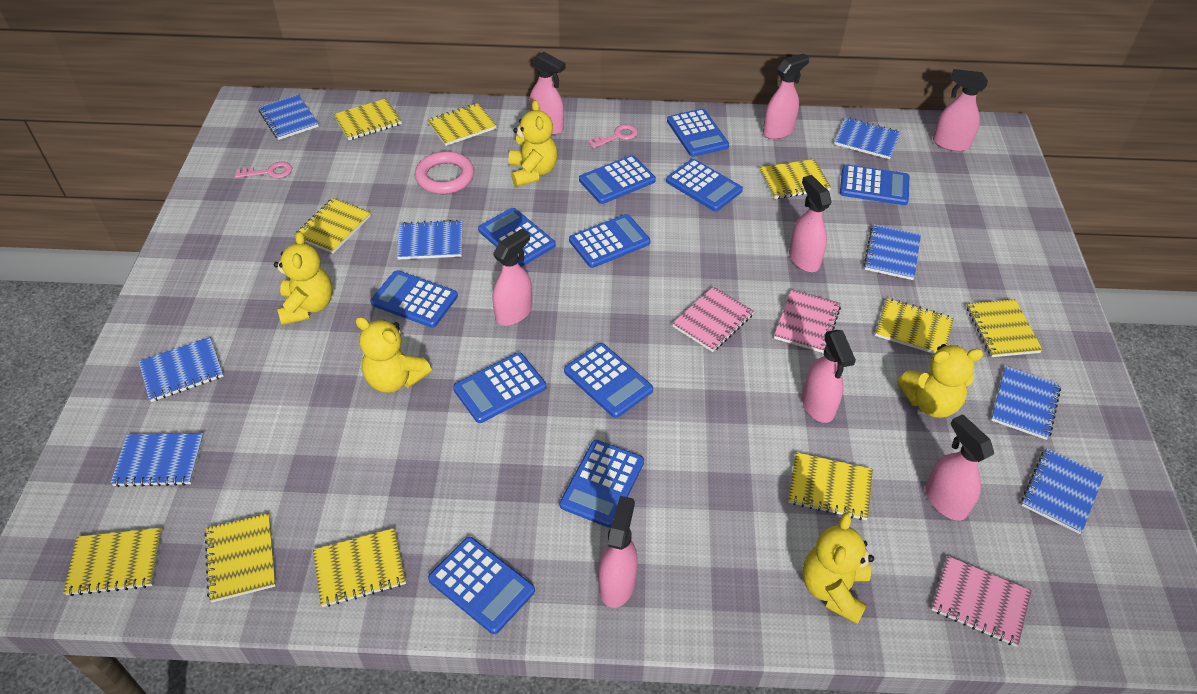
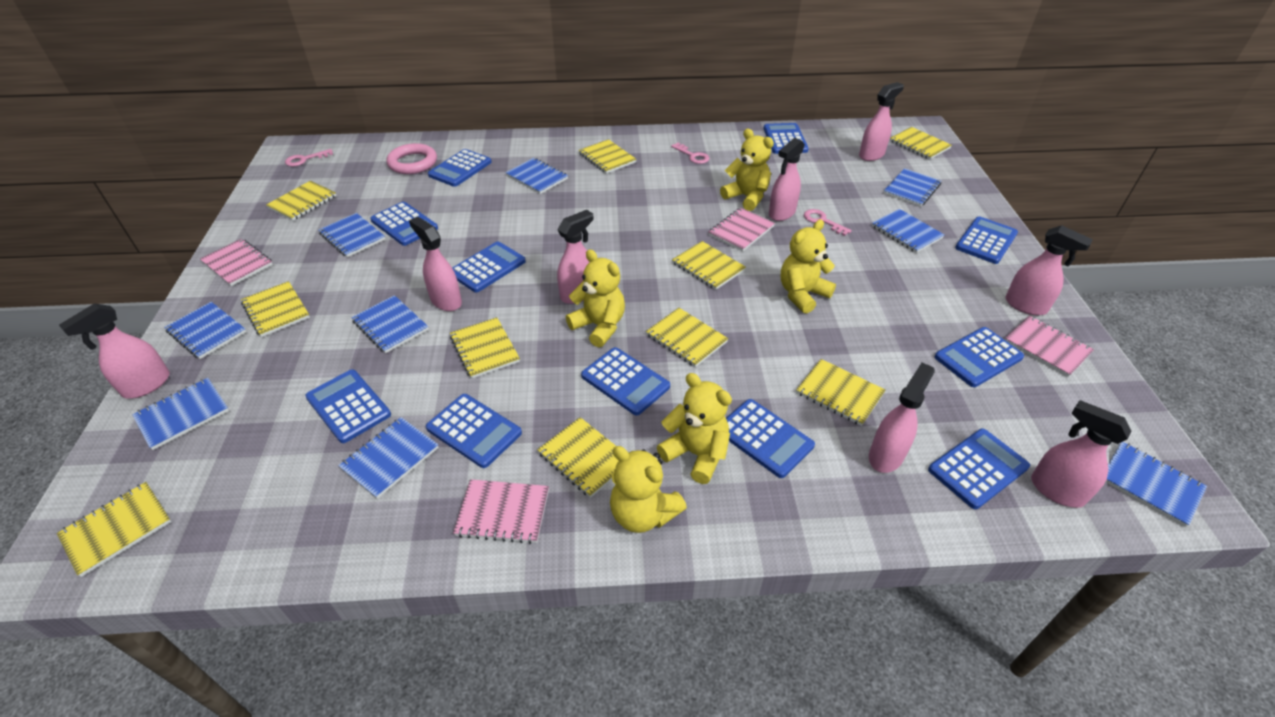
blue notebook: 8 -> 9
pink key: 2 -> 3
pink notebook: 3 -> 4

